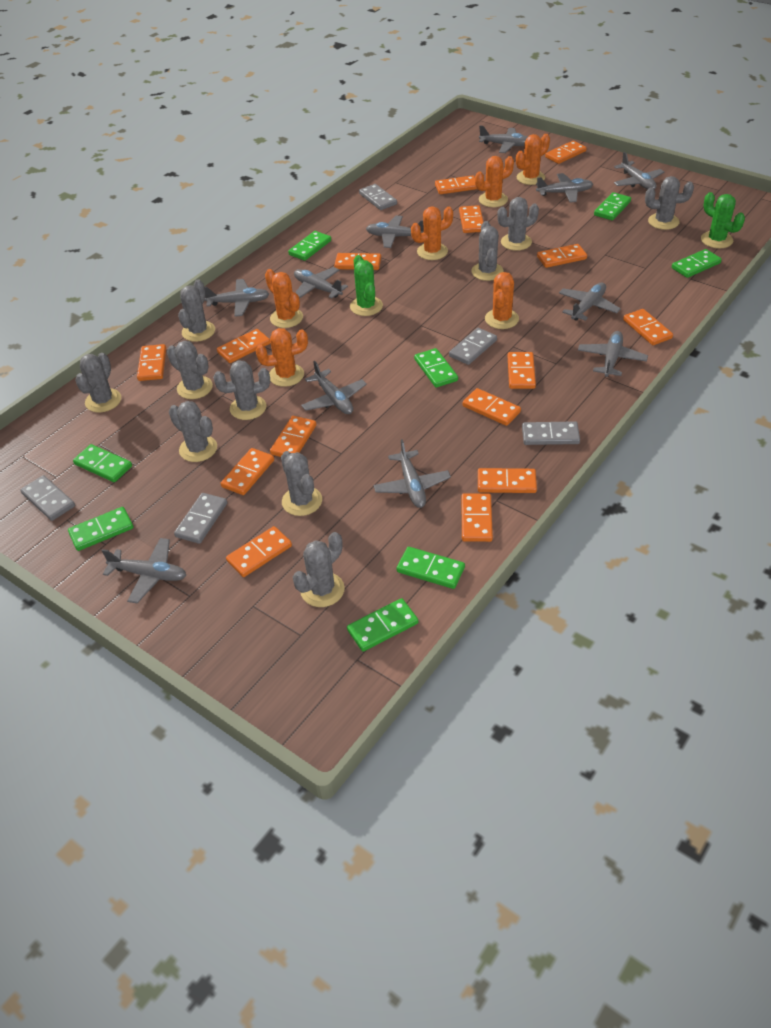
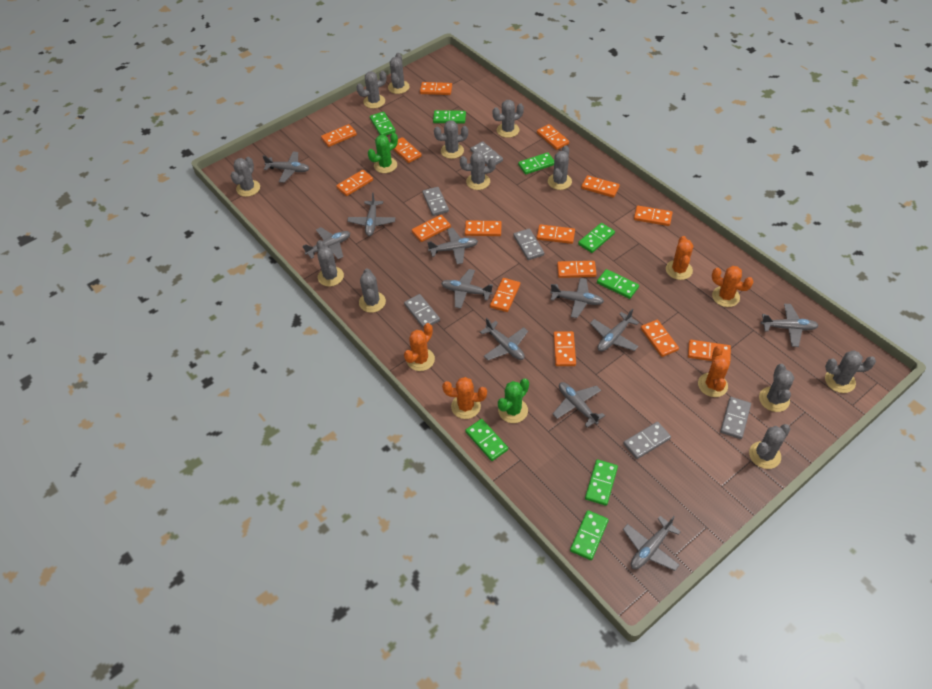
grey cactus: 10 -> 12
grey domino: 5 -> 6
orange cactus: 6 -> 5

